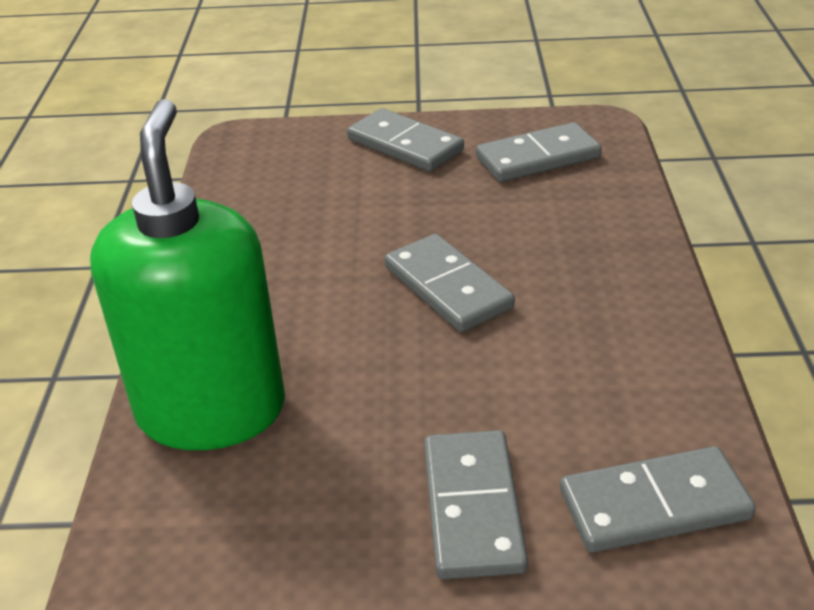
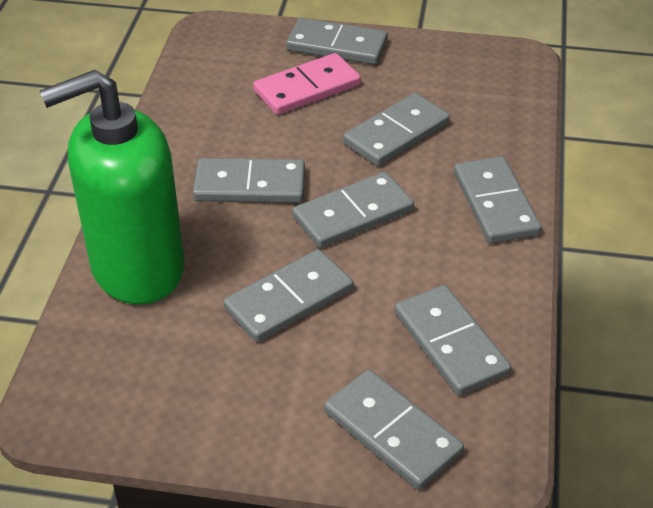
grey domino: 5 -> 8
pink domino: 0 -> 1

